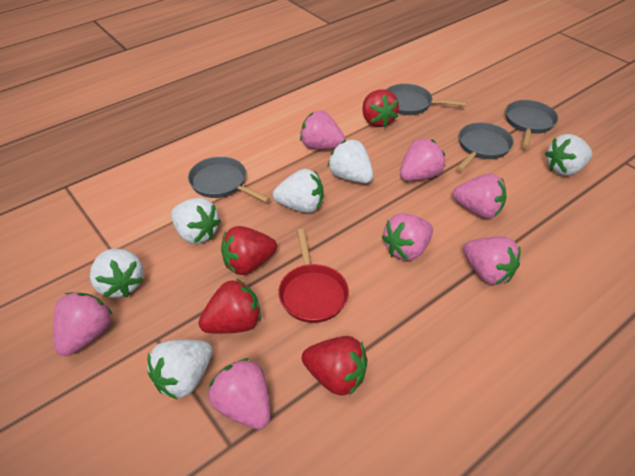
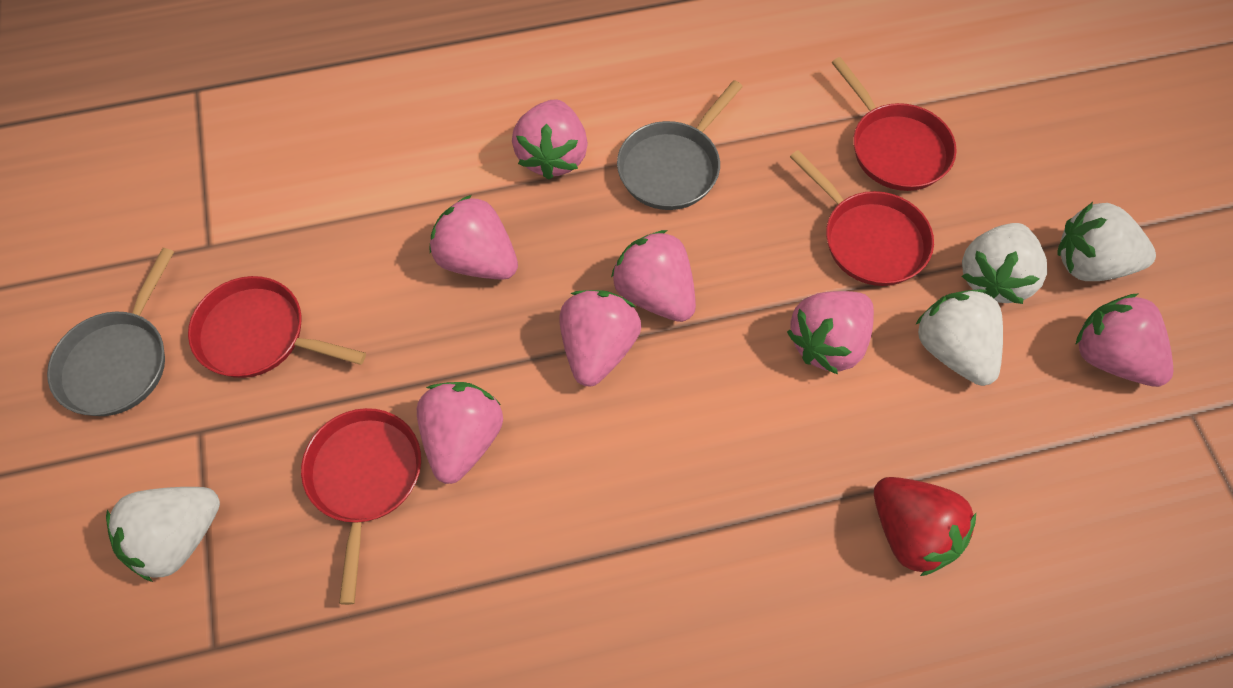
grey pan: 4 -> 2
red pan: 1 -> 4
red strawberry: 4 -> 1
white strawberry: 6 -> 4

